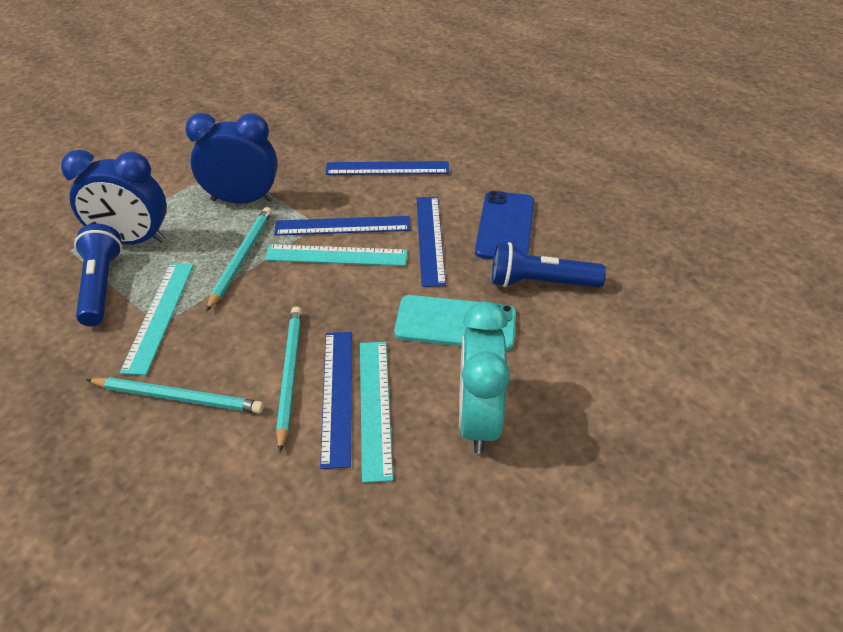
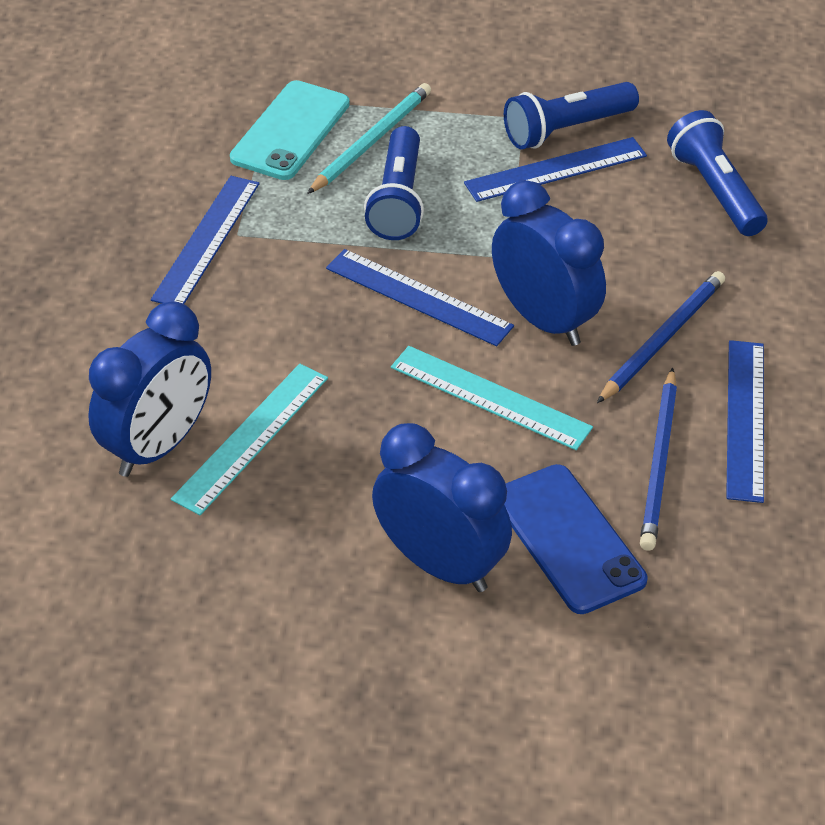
blue clock: 2 -> 3
blue flashlight: 2 -> 3
blue pencil: 0 -> 2
turquoise clock: 1 -> 0
turquoise pencil: 3 -> 1
turquoise ruler: 3 -> 2

